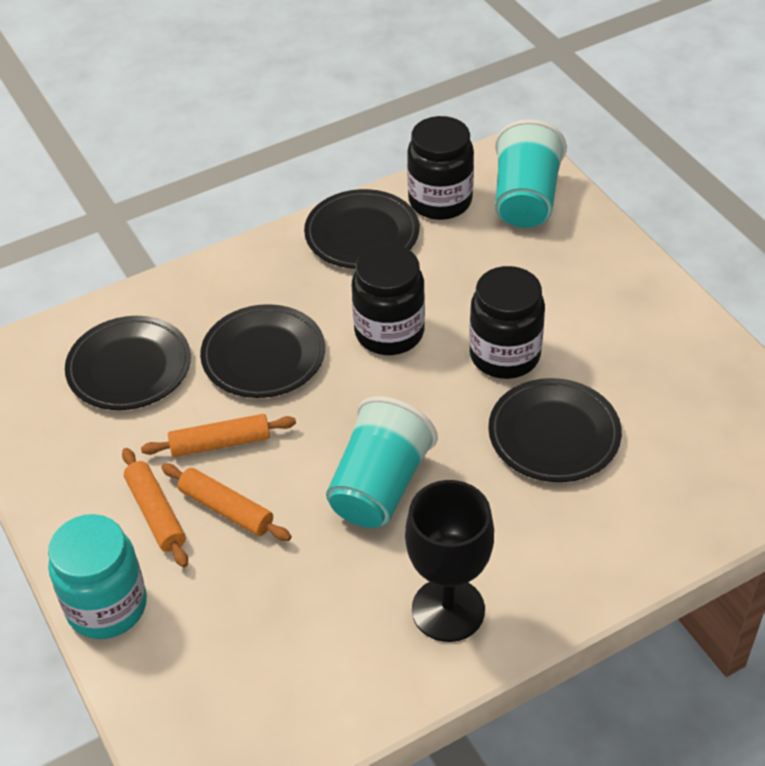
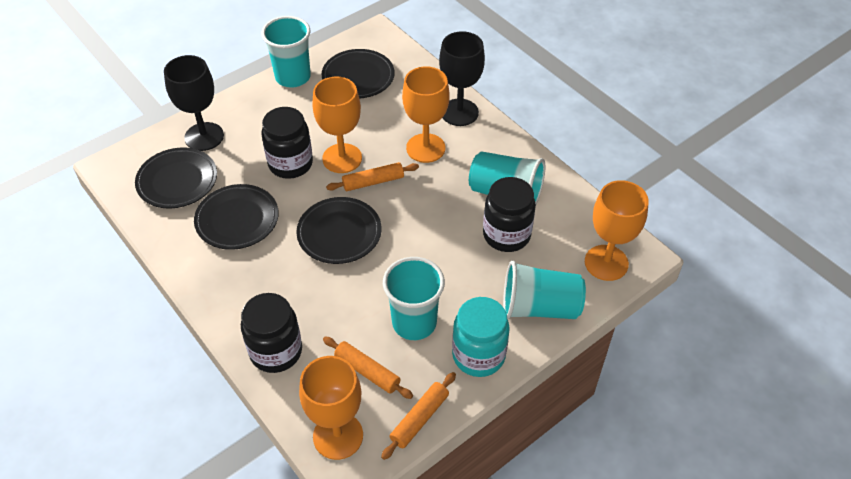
black goblet: 1 -> 2
orange goblet: 0 -> 4
turquoise cup: 2 -> 4

